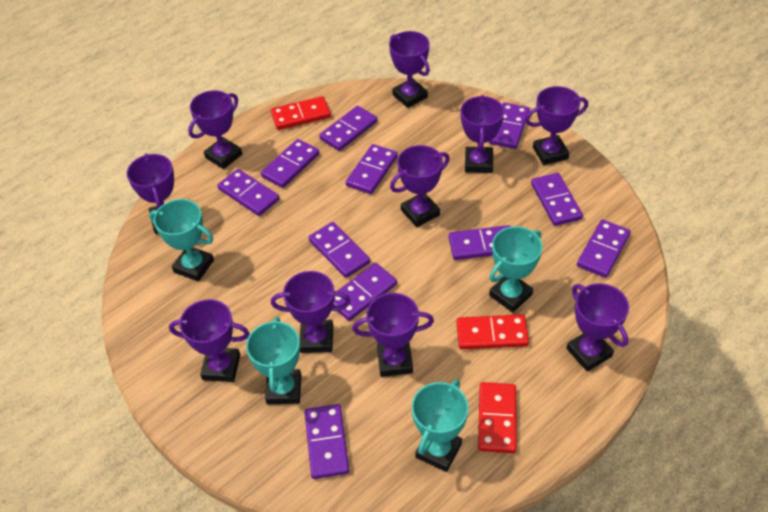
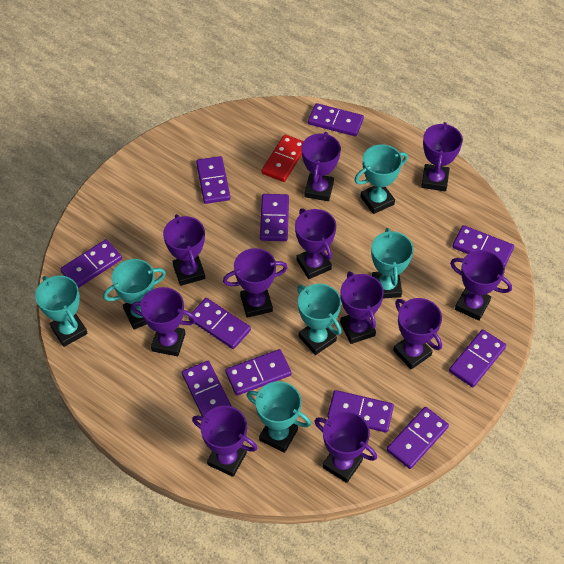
purple trophy: 10 -> 11
red domino: 3 -> 1
turquoise trophy: 4 -> 6

